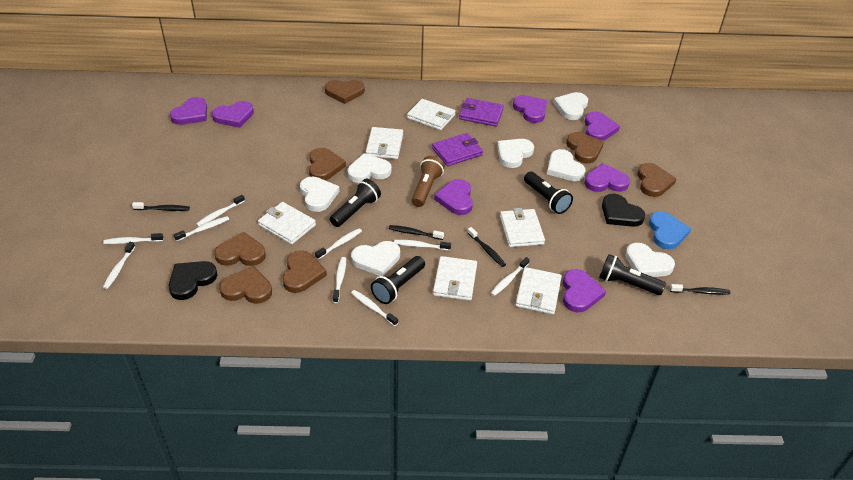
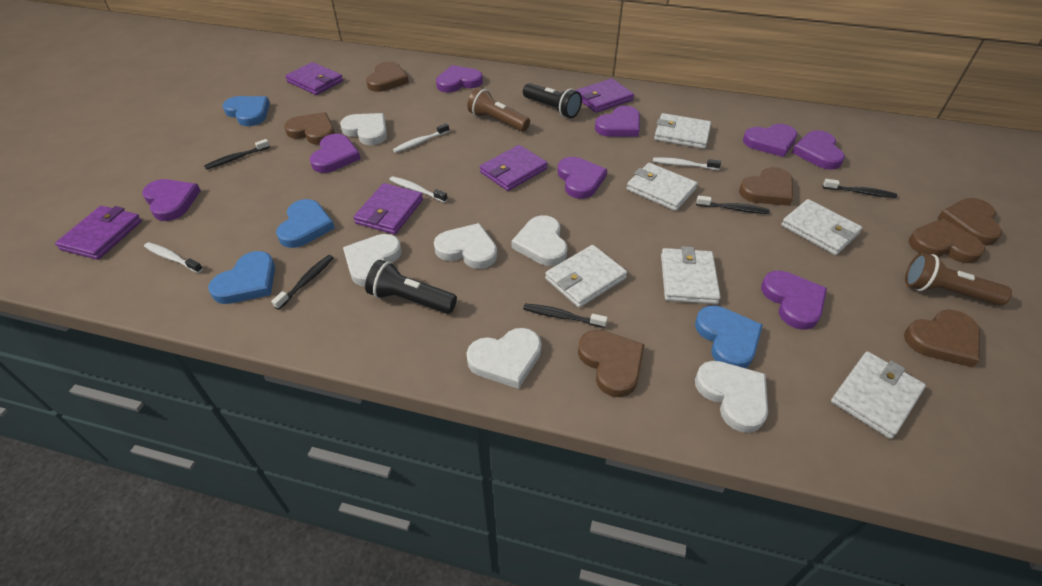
black flashlight: 4 -> 2
black heart: 2 -> 0
black toothbrush: 4 -> 5
blue heart: 1 -> 4
brown flashlight: 1 -> 2
purple heart: 7 -> 8
purple wallet: 2 -> 5
white heart: 7 -> 6
white toothbrush: 9 -> 4

